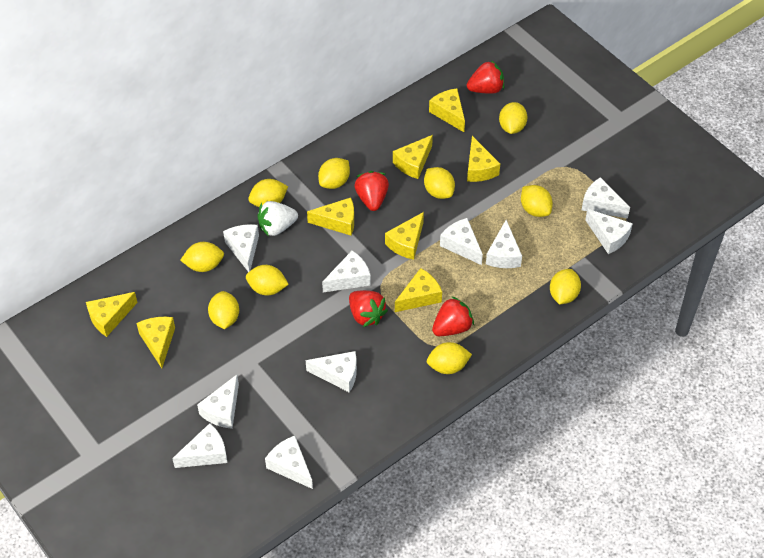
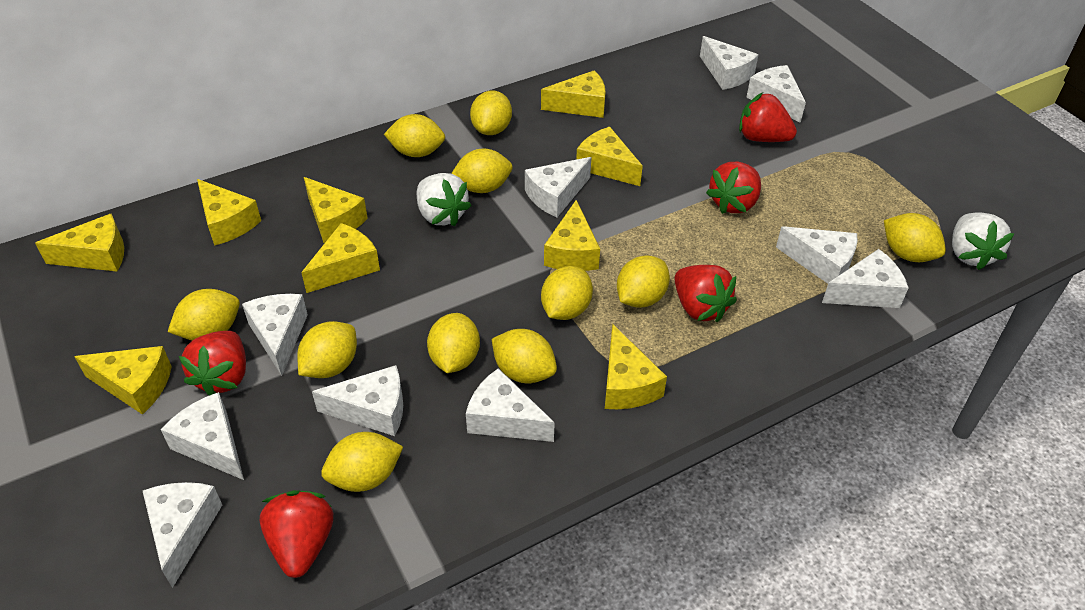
red strawberry: 4 -> 5
white strawberry: 1 -> 2
yellow cheese: 8 -> 9
yellow lemon: 10 -> 11

